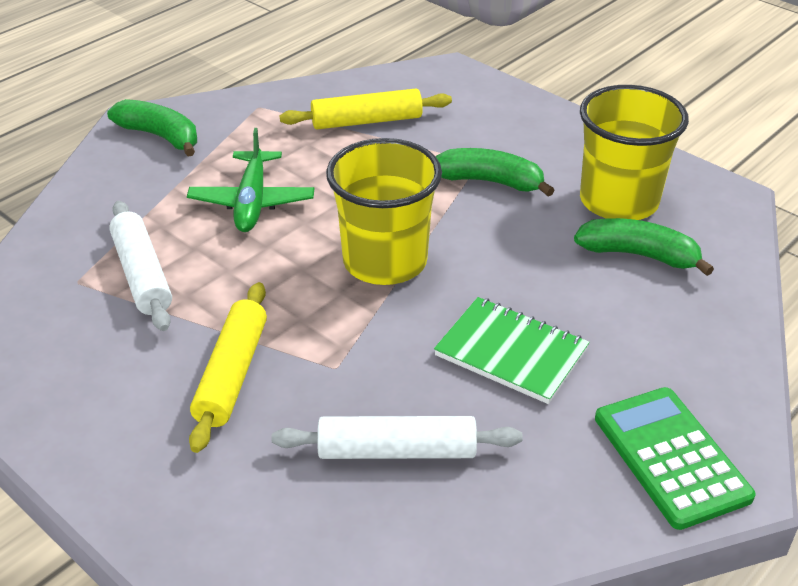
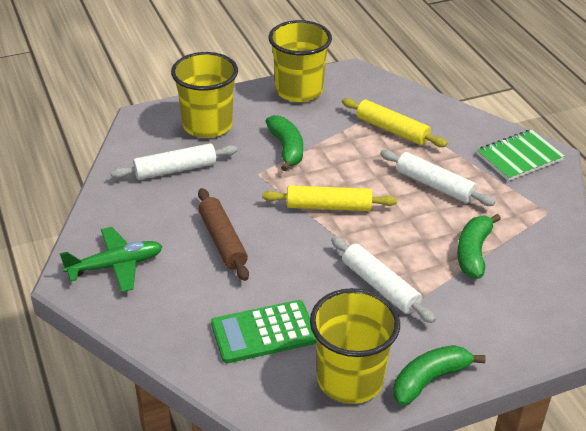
brown rolling pin: 0 -> 1
white rolling pin: 2 -> 3
yellow cup: 2 -> 3

